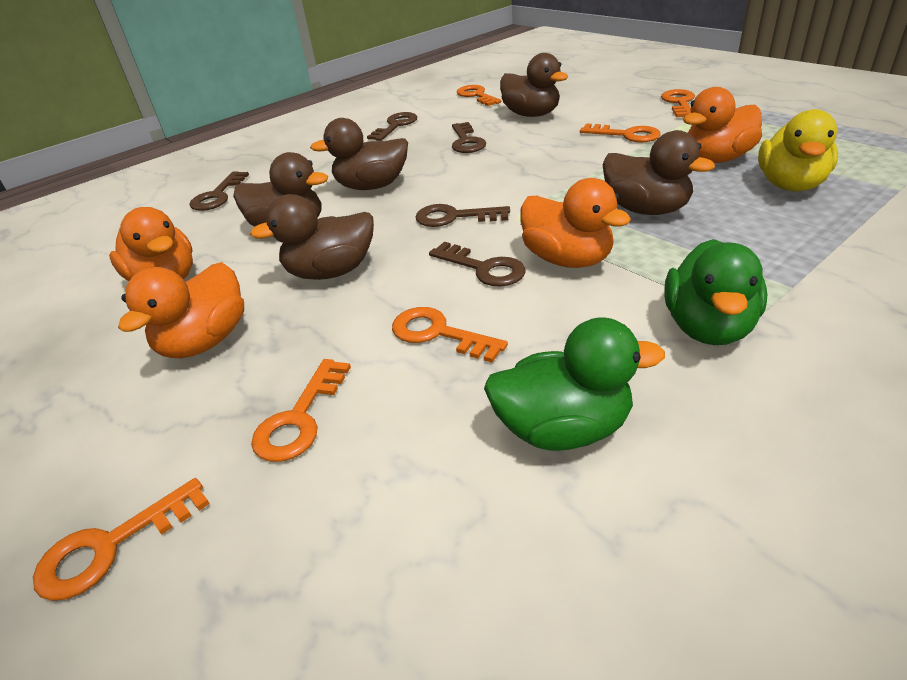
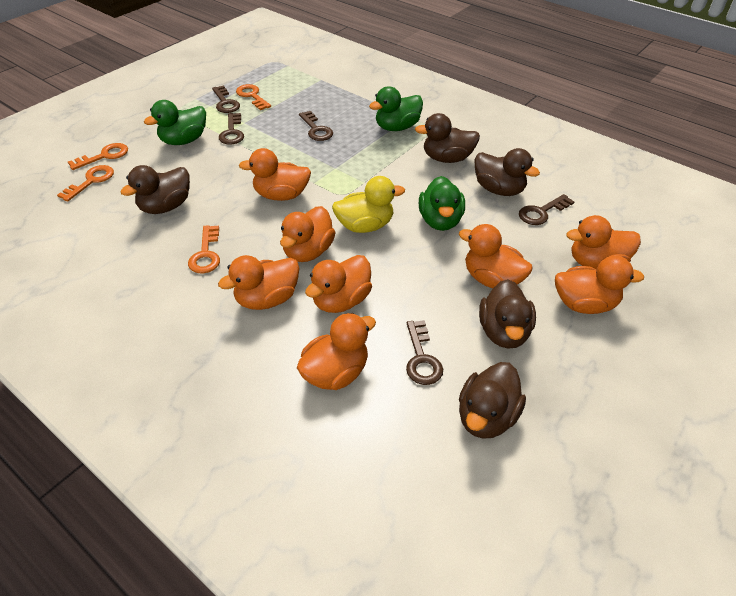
green duck: 2 -> 3
orange duck: 4 -> 8
orange key: 6 -> 4

